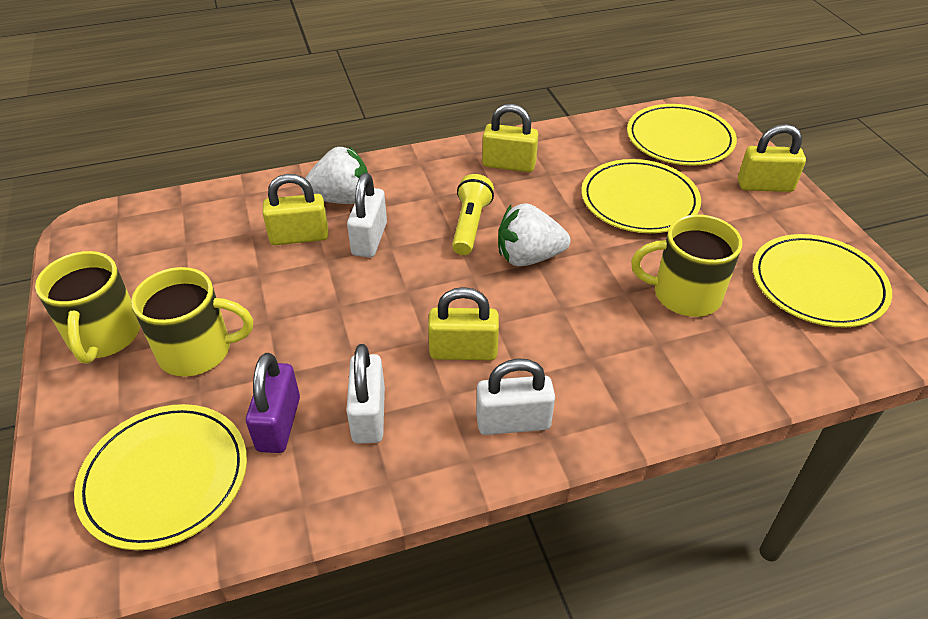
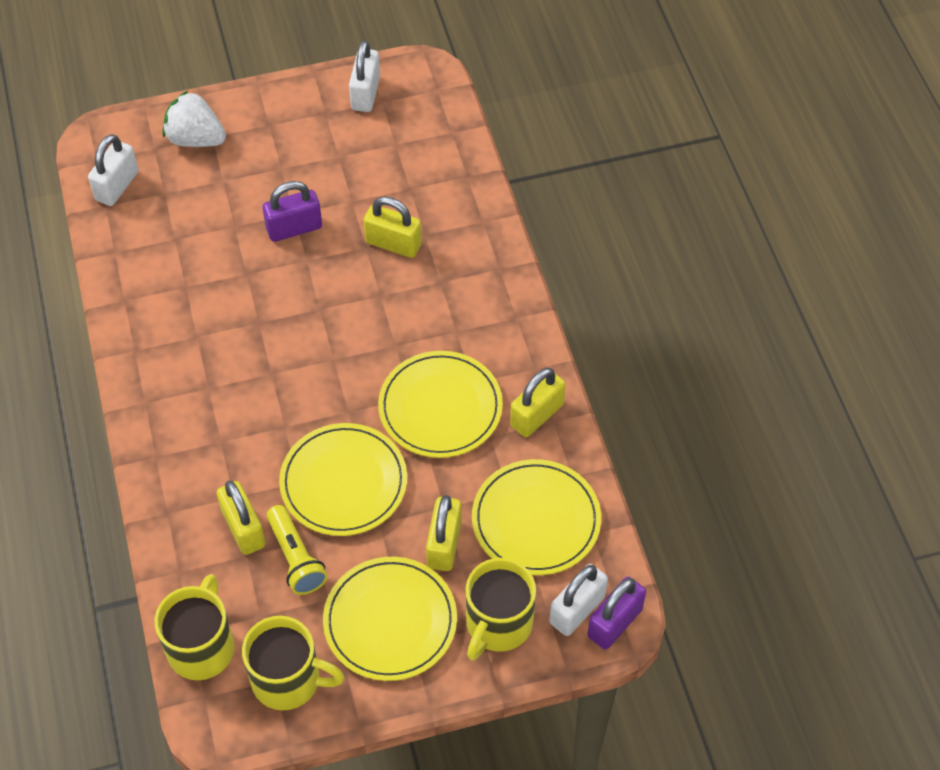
purple padlock: 1 -> 2
white strawberry: 2 -> 1

